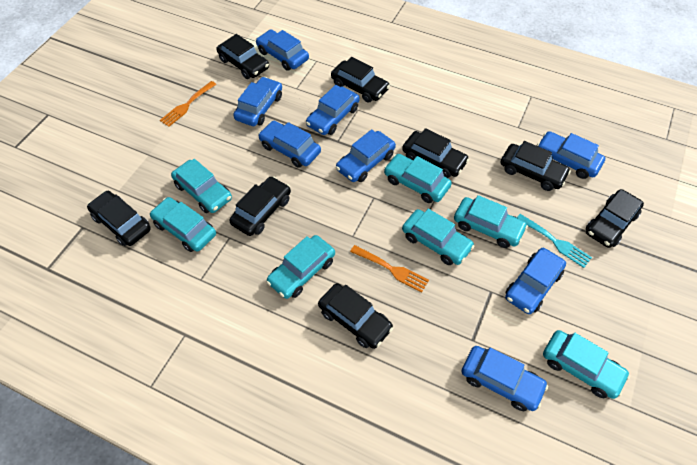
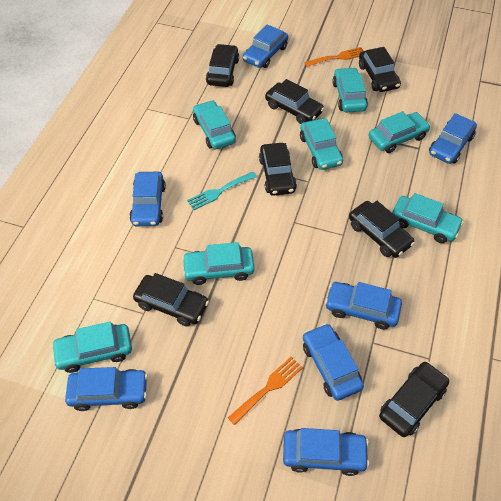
black car: 8 -> 7
blue car: 8 -> 7

